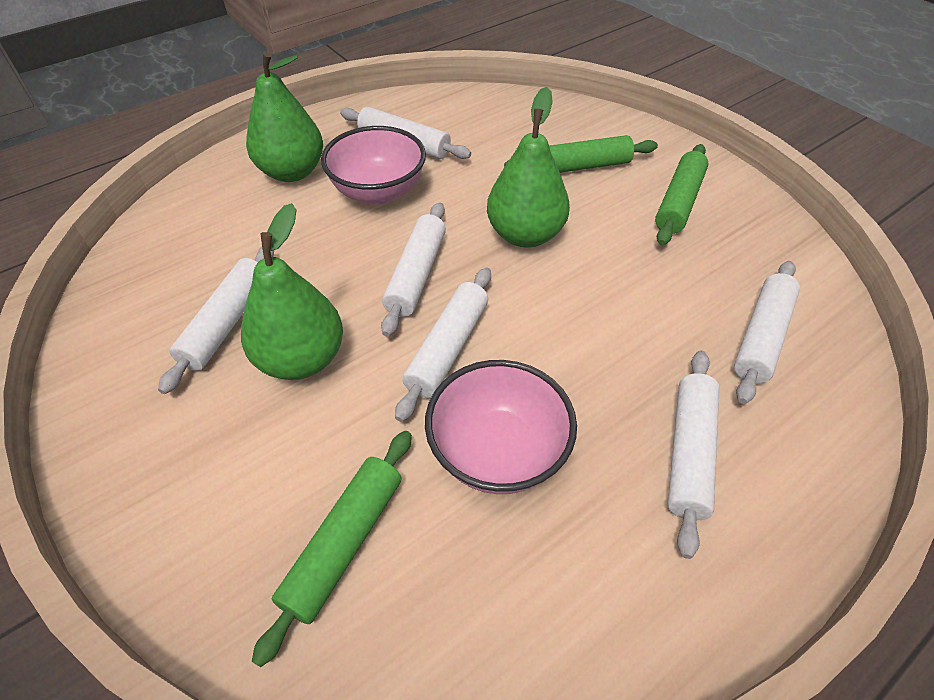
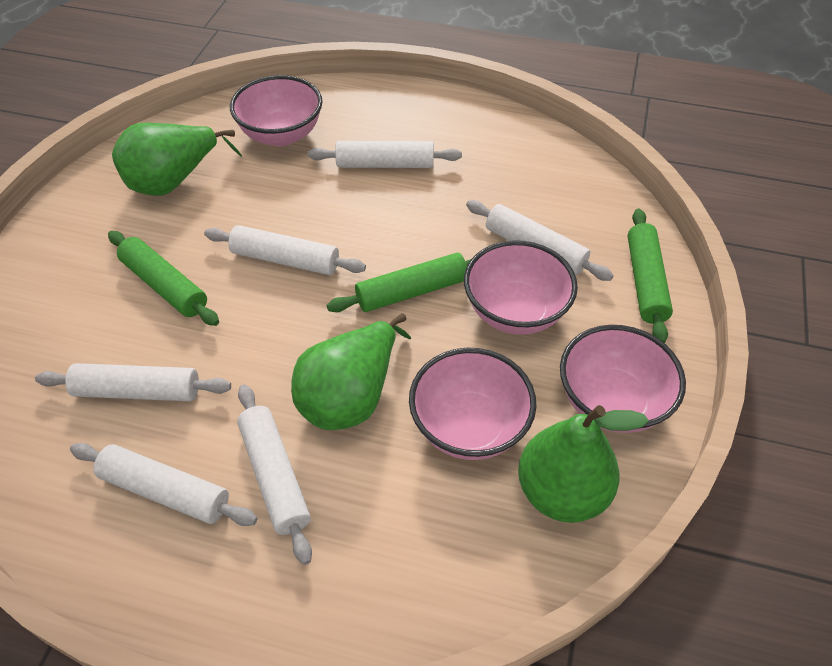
pink bowl: 2 -> 4

